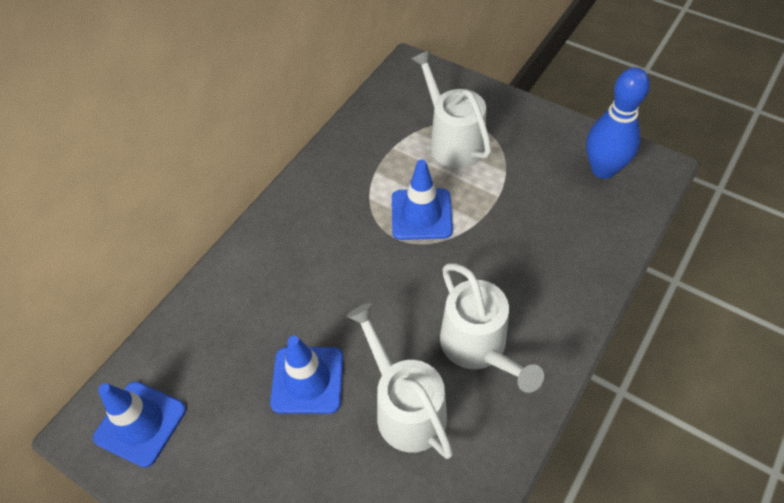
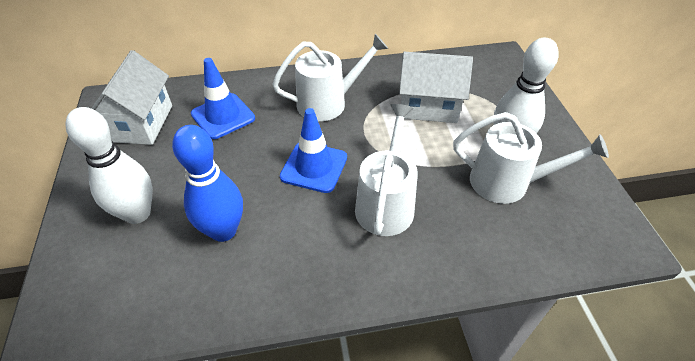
blue traffic cone: 3 -> 2
white bowling pin: 0 -> 2
white house: 0 -> 2

